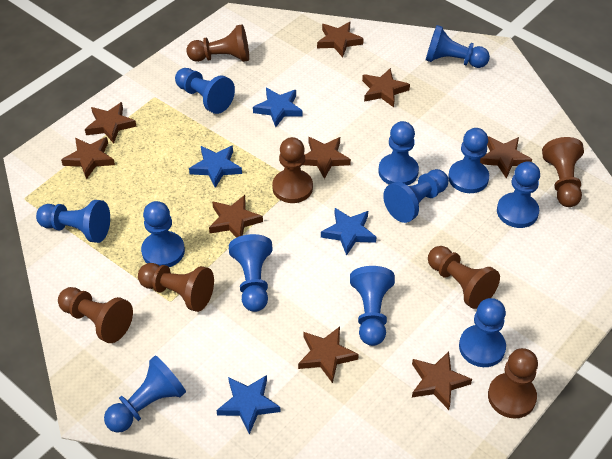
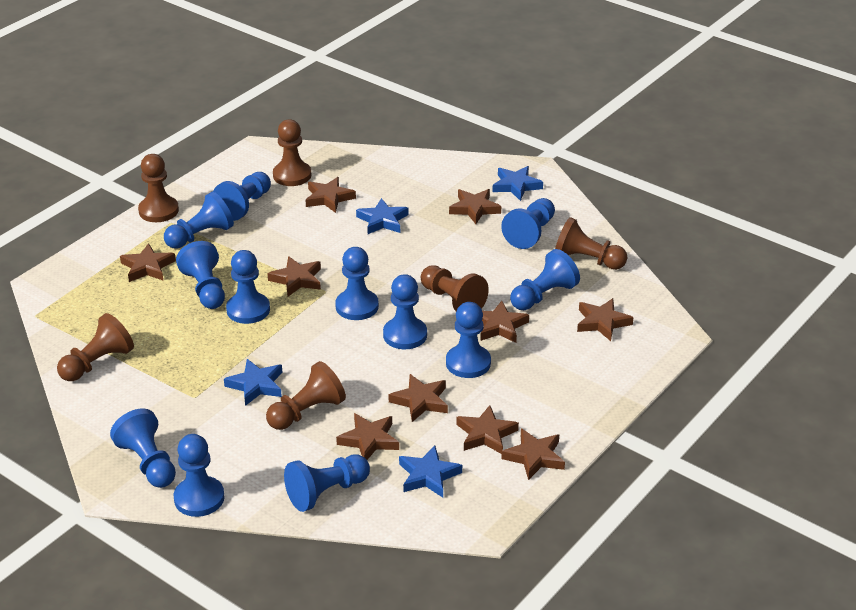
brown pawn: 7 -> 6
brown star: 9 -> 10

